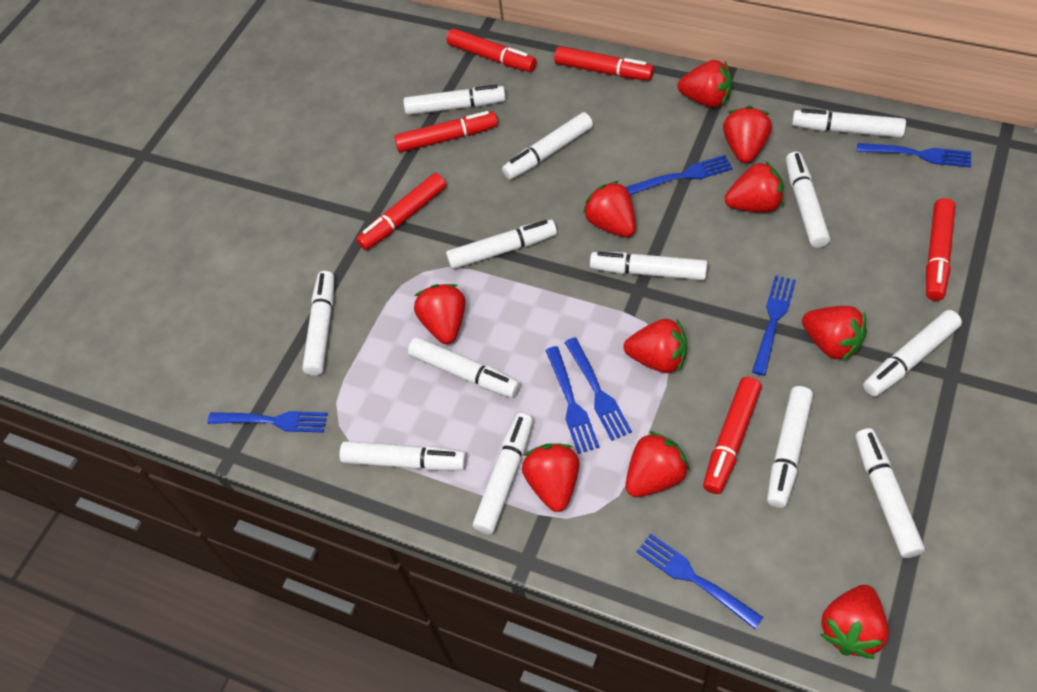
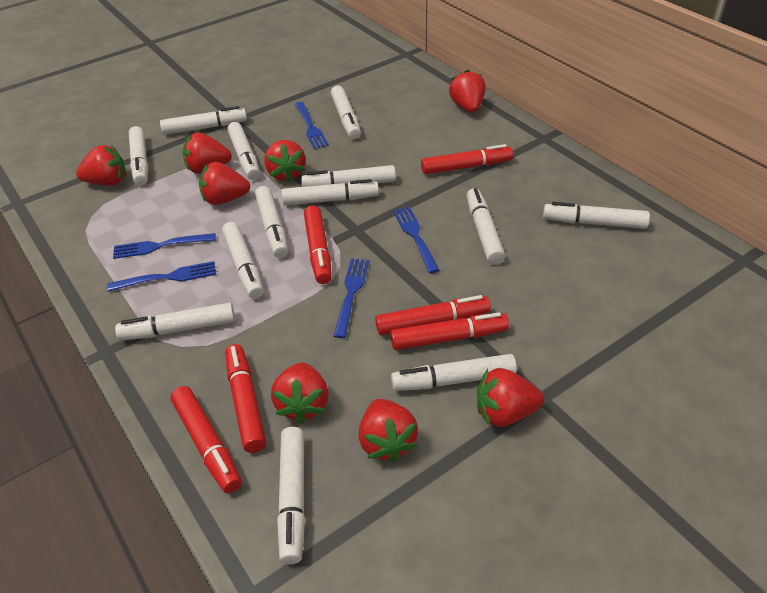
blue fork: 7 -> 5
red strawberry: 10 -> 8

